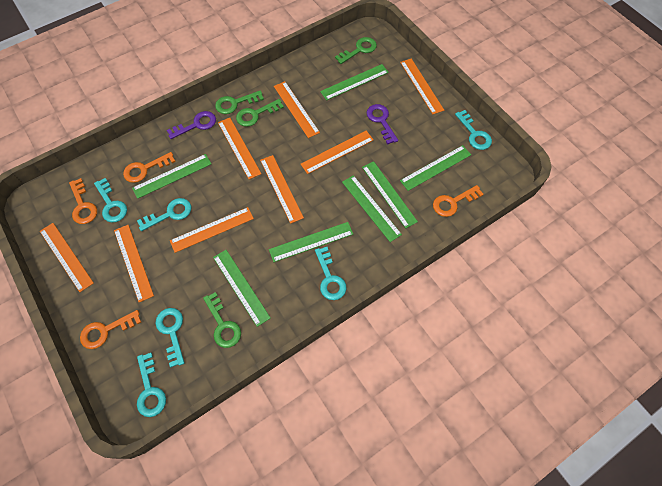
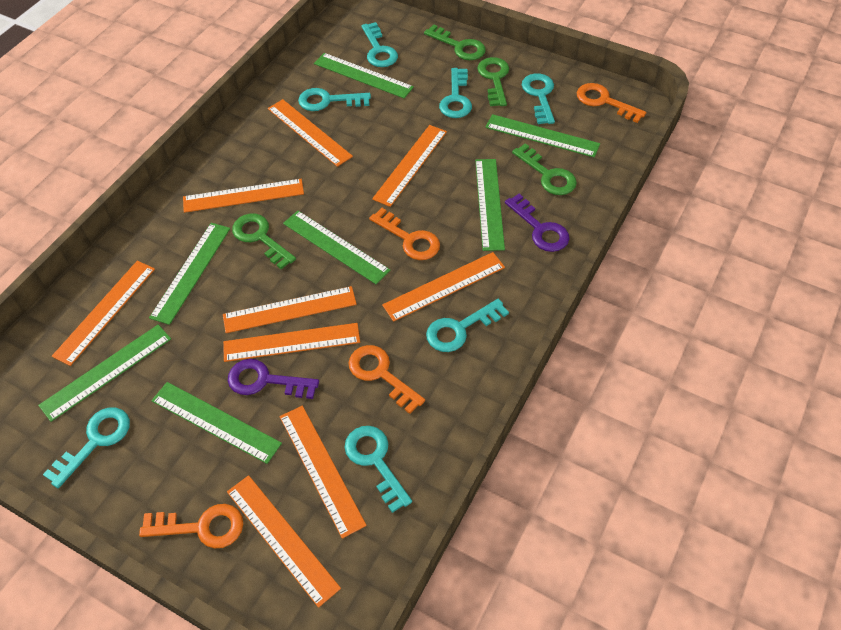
orange ruler: 8 -> 9
turquoise key: 6 -> 7

